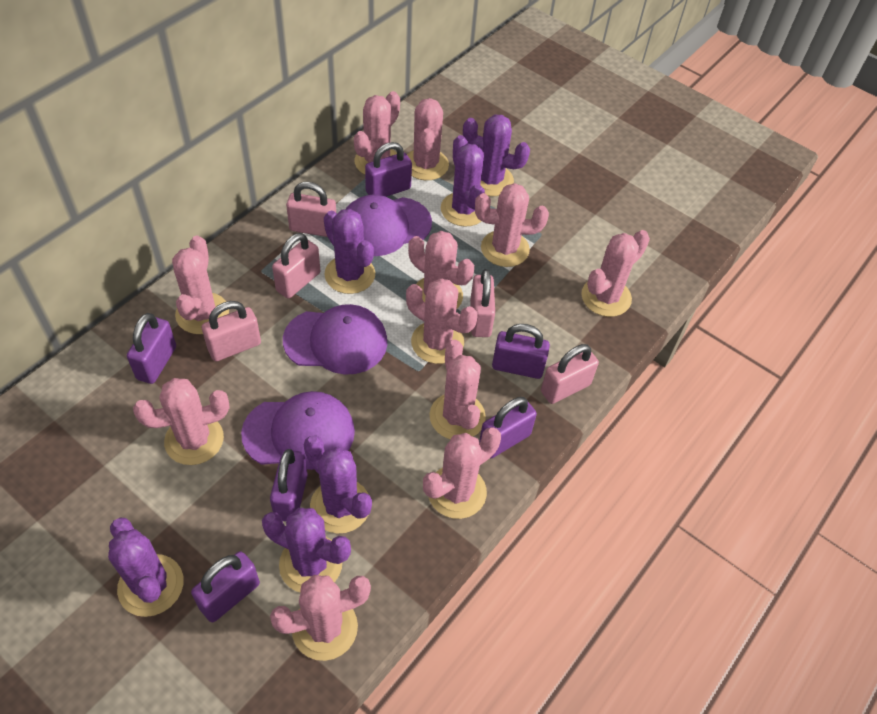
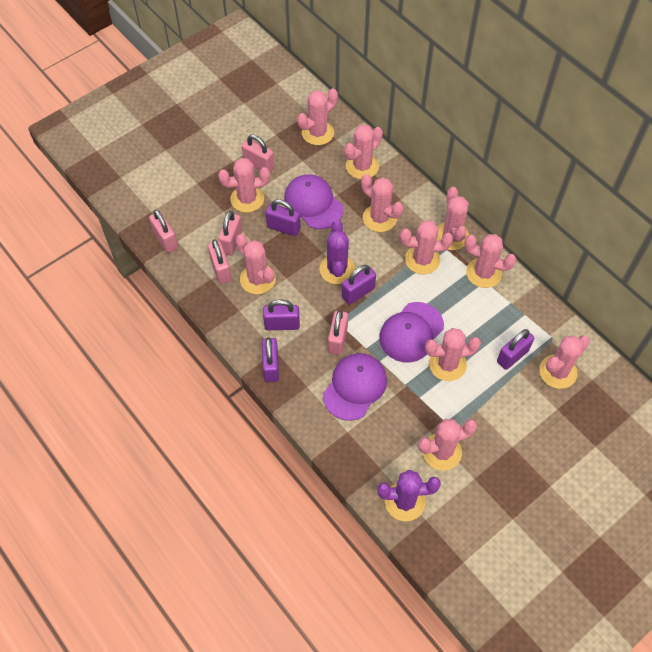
purple cactus: 6 -> 2
purple padlock: 6 -> 5

